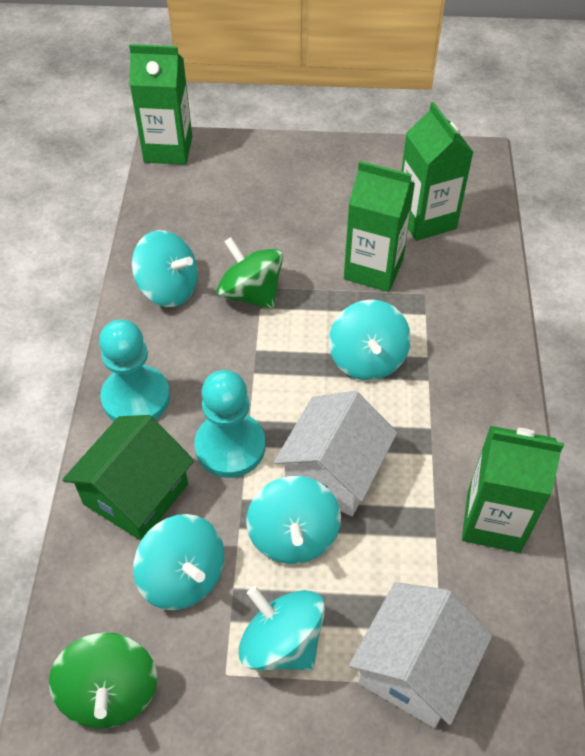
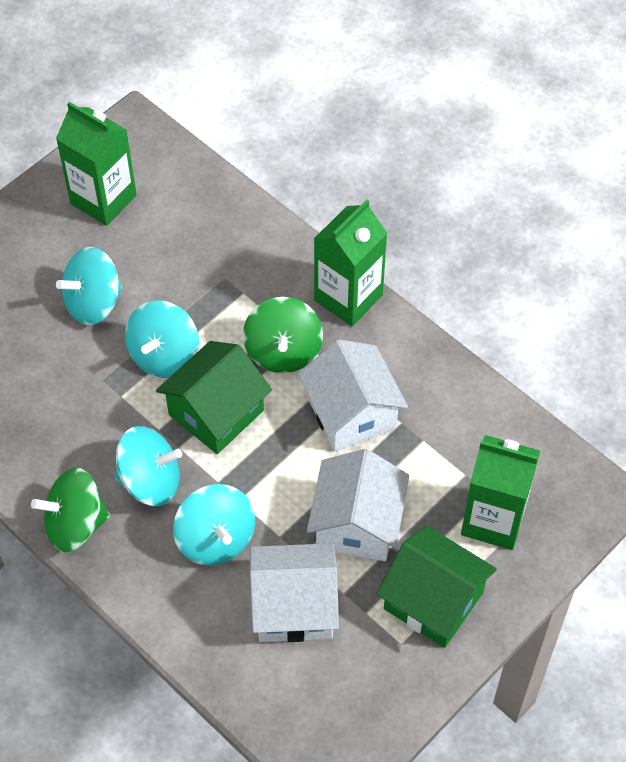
green carton: 4 -> 3
green house: 1 -> 2
turquoise pawn: 2 -> 0
turquoise spinning top: 5 -> 4
white house: 2 -> 3

